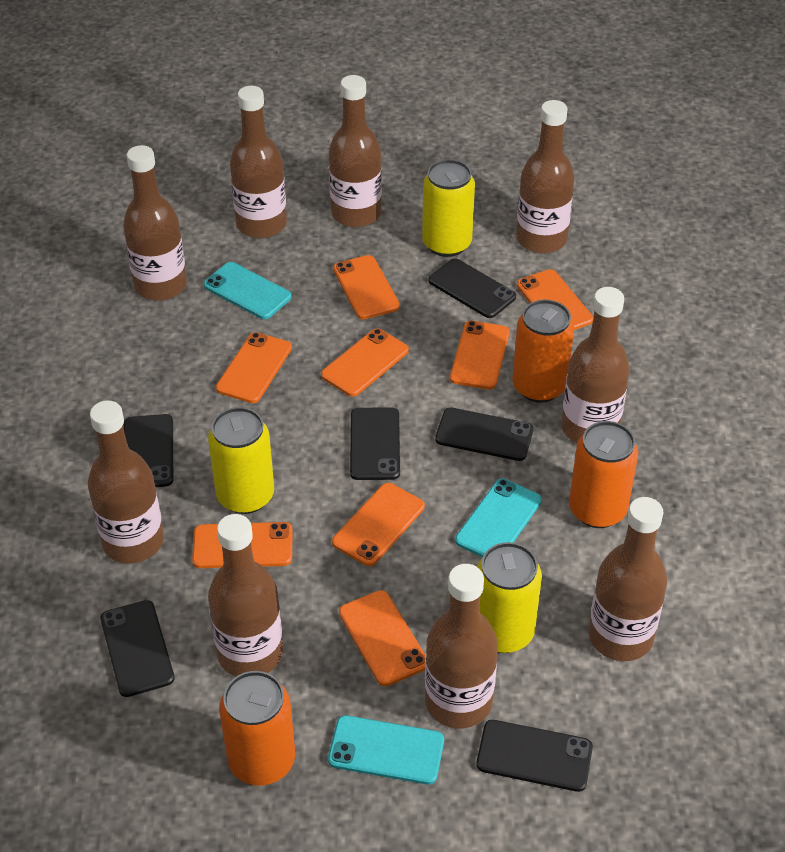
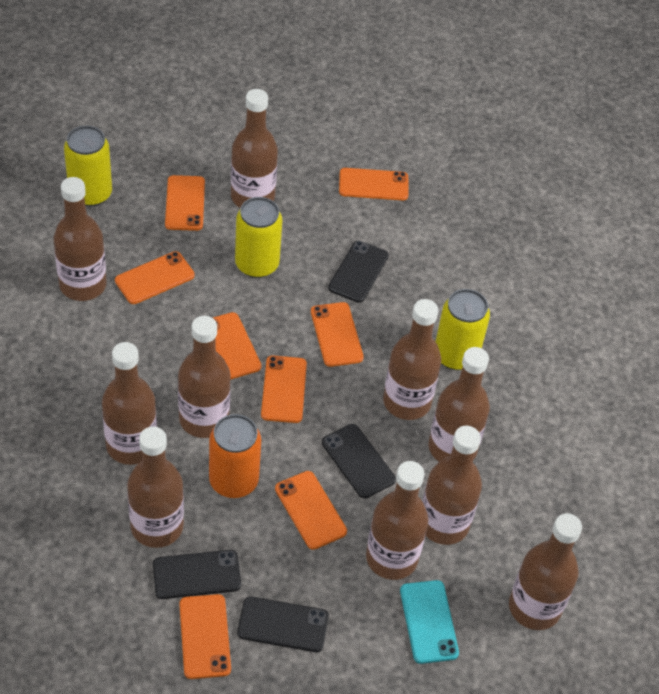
black phone: 6 -> 4
brown bottle: 9 -> 10
orange can: 3 -> 1
turquoise phone: 3 -> 1

